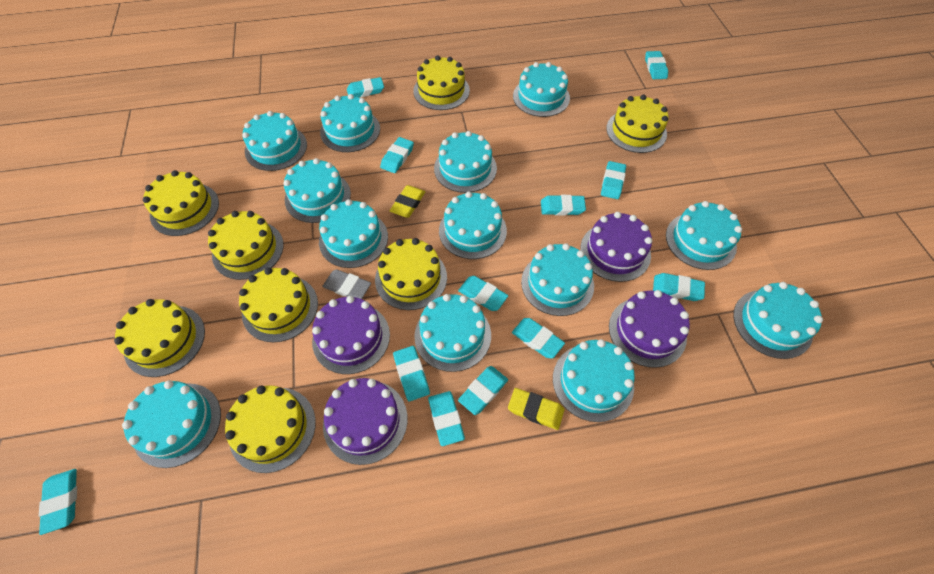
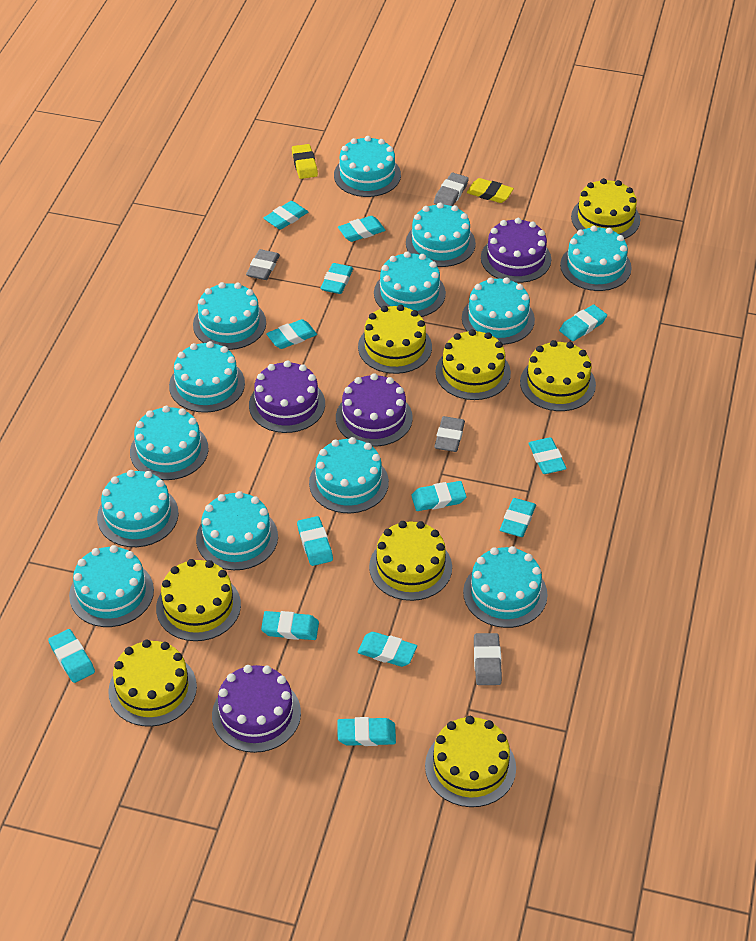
grey eraser: 1 -> 4
turquoise eraser: 12 -> 13

